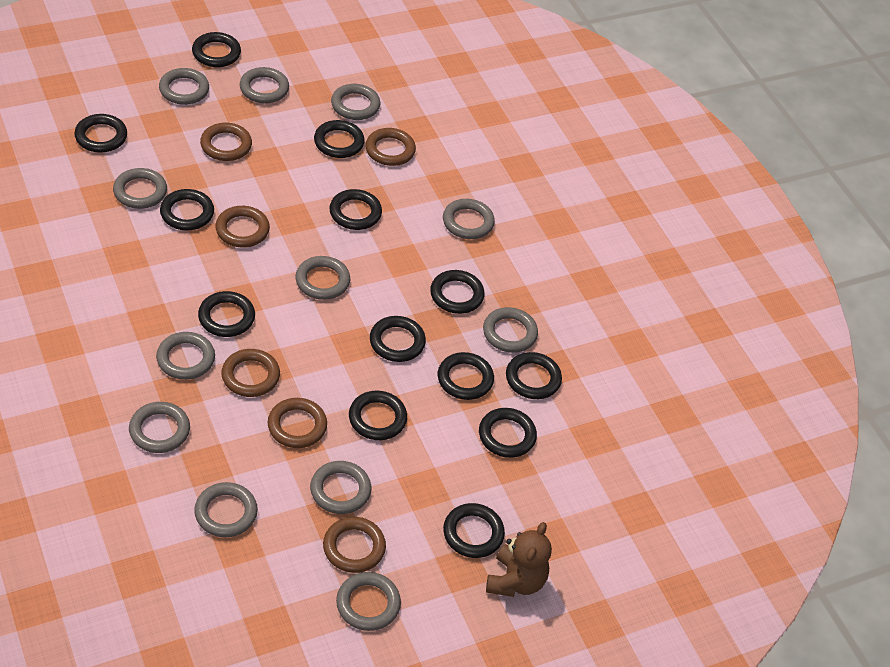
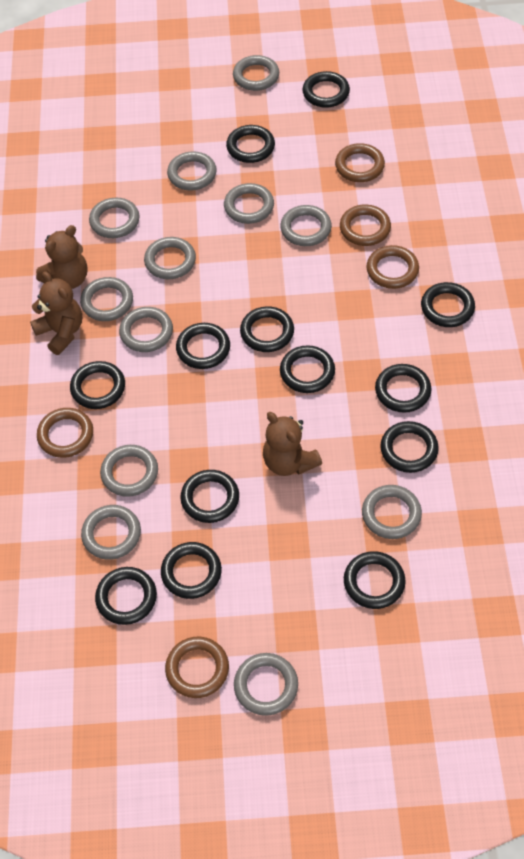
brown ring: 6 -> 5
brown teddy bear: 1 -> 3

